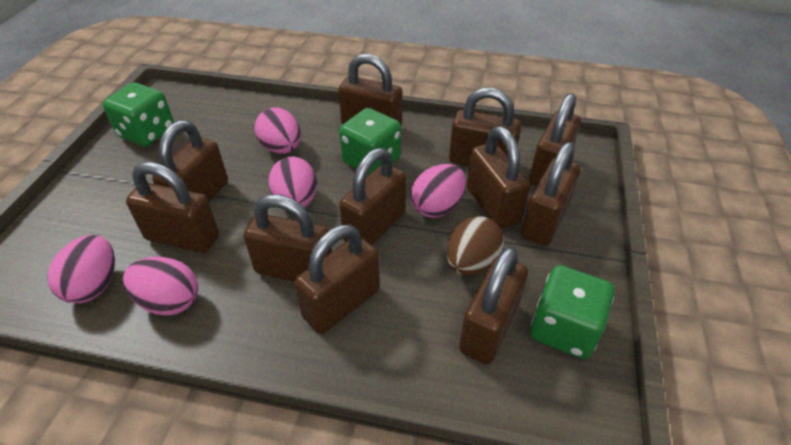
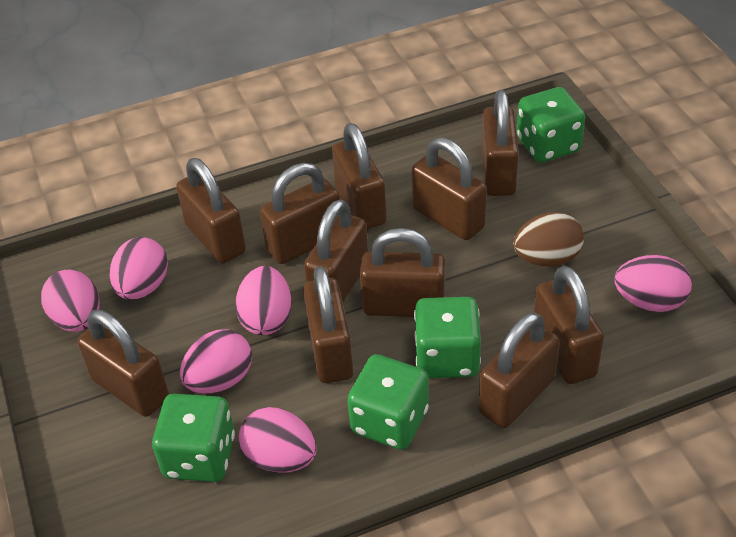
green dice: 3 -> 4
pink egg: 5 -> 6

